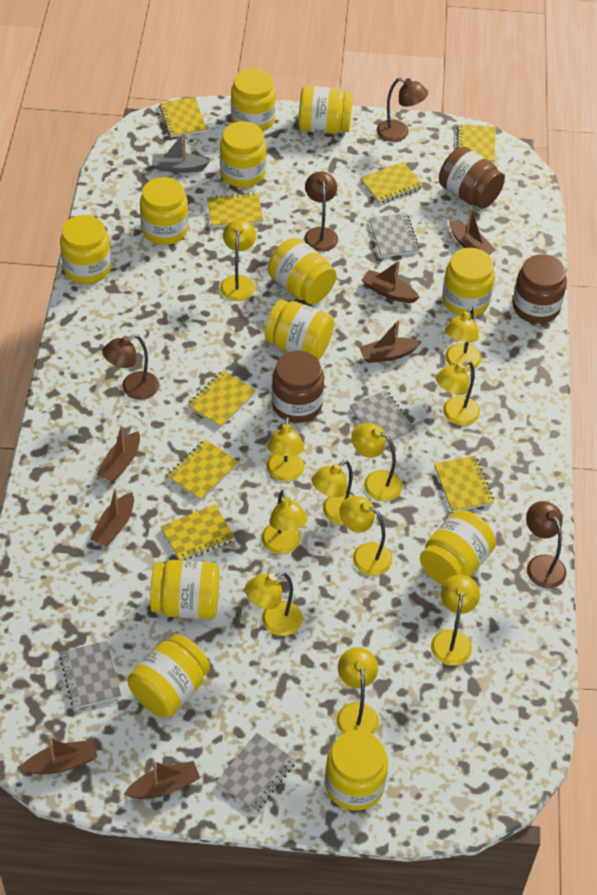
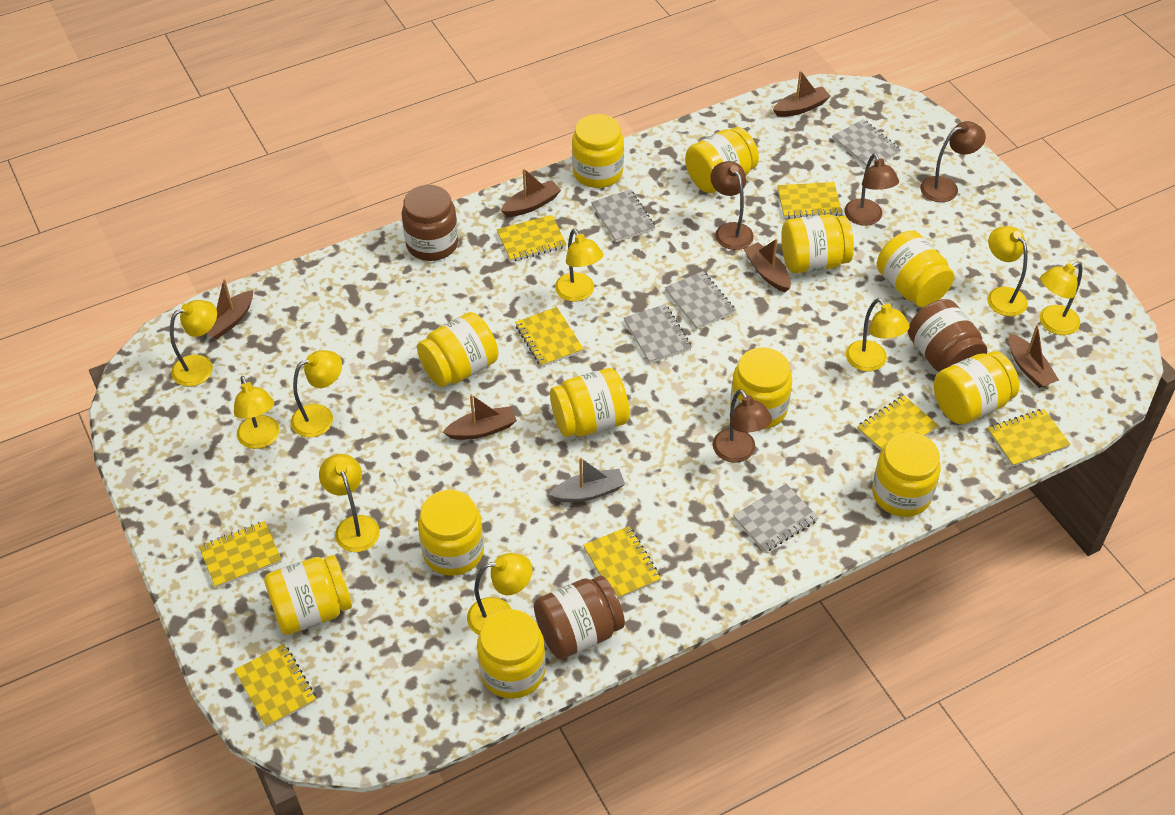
brown boat: 7 -> 6
grey notebook: 4 -> 5
yellow lamp: 11 -> 9

